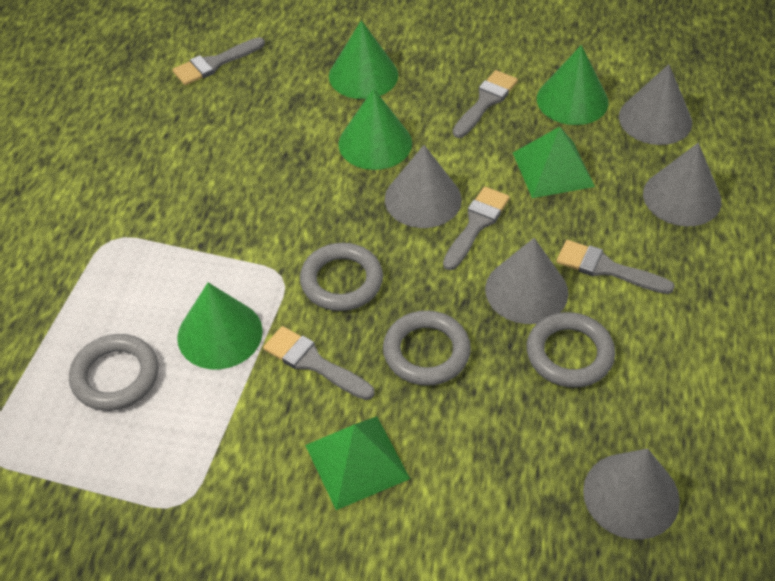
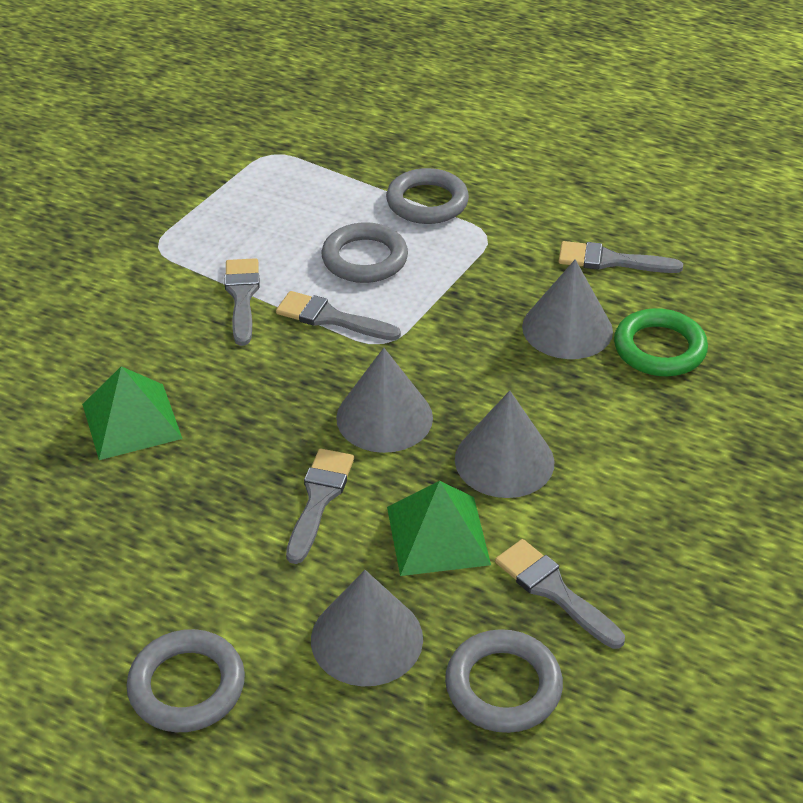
green cone: 4 -> 0
green ring: 0 -> 1
grey cone: 5 -> 4

